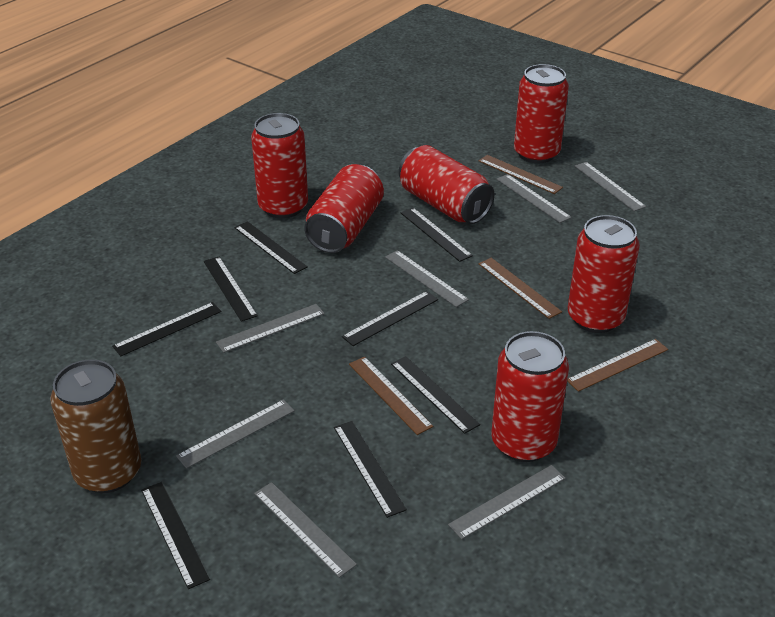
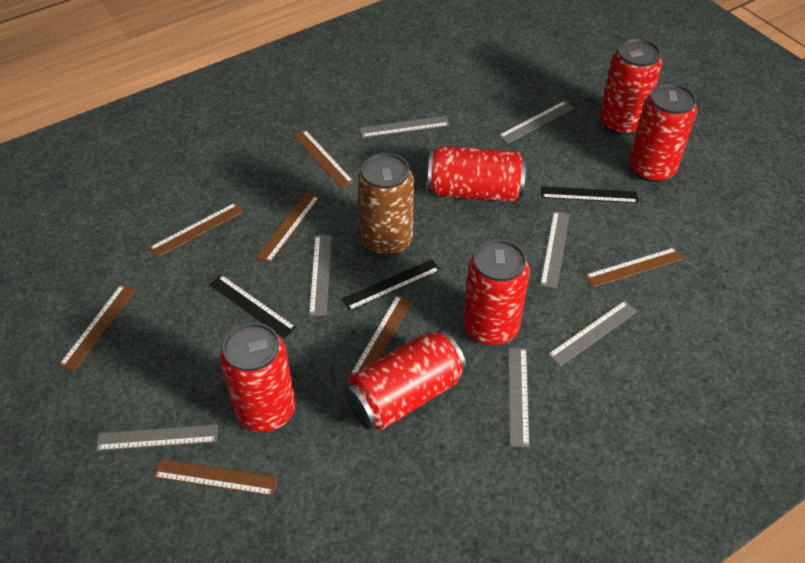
black ruler: 8 -> 3
brown ruler: 4 -> 7

